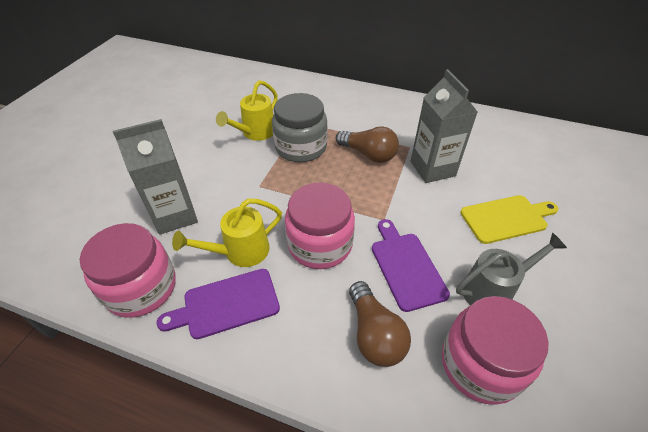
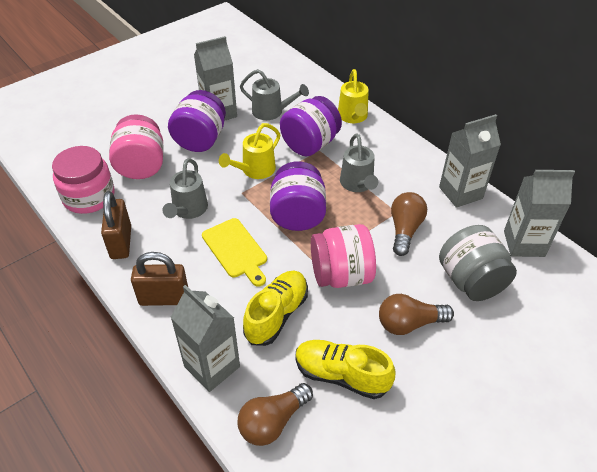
brown light bulb: 2 -> 3
brown padlock: 0 -> 2
grey carton: 2 -> 4
grey watering can: 1 -> 3
purple cutting board: 2 -> 0
purple jar: 0 -> 3
yellow shoe: 0 -> 2

